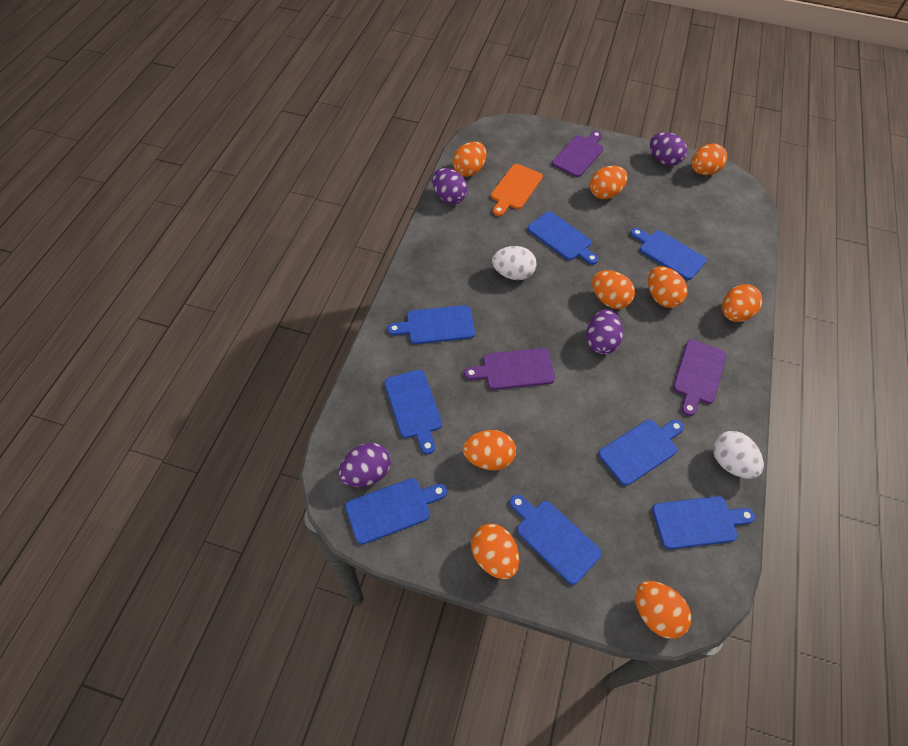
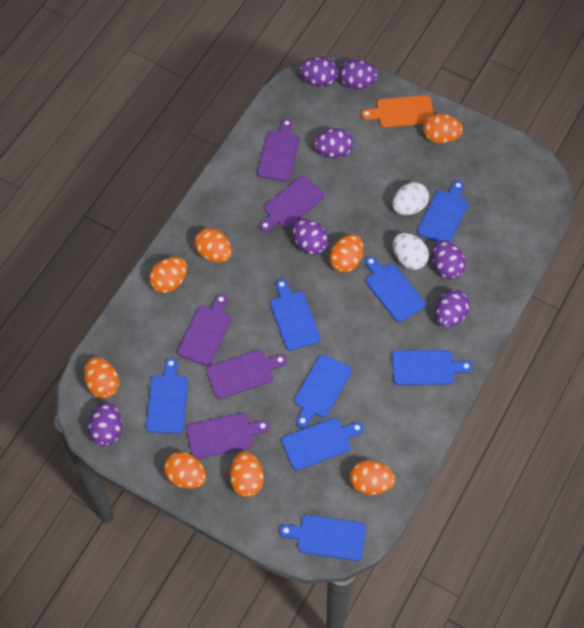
orange egg: 9 -> 8
purple cutting board: 3 -> 5
purple egg: 4 -> 7

